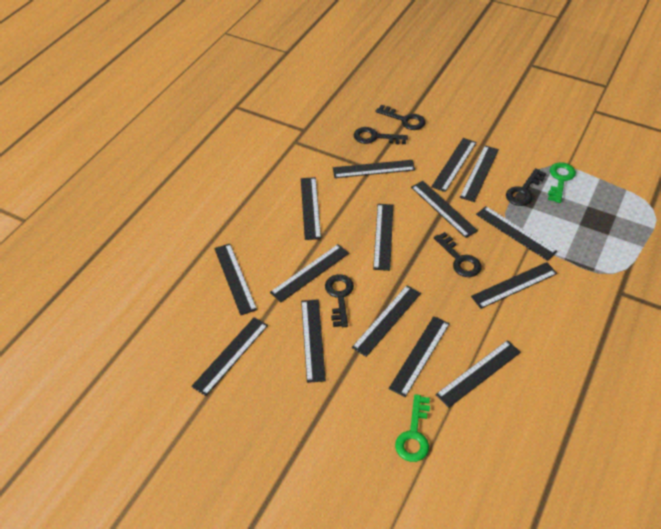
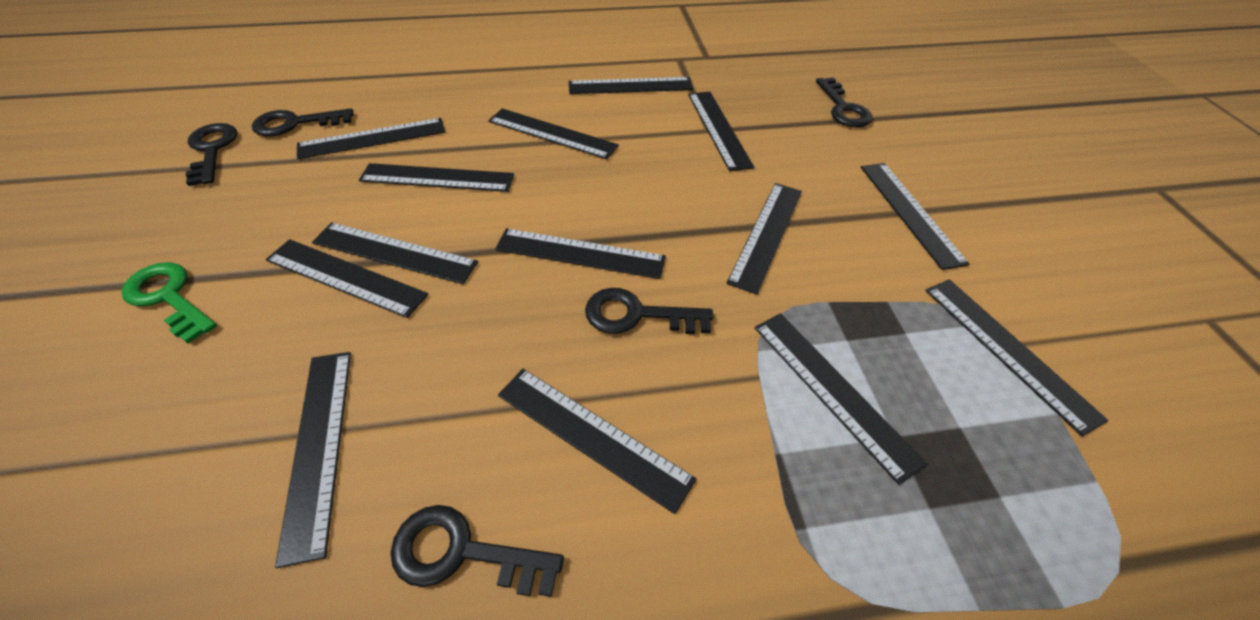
black ruler: 15 -> 14
green key: 2 -> 1

